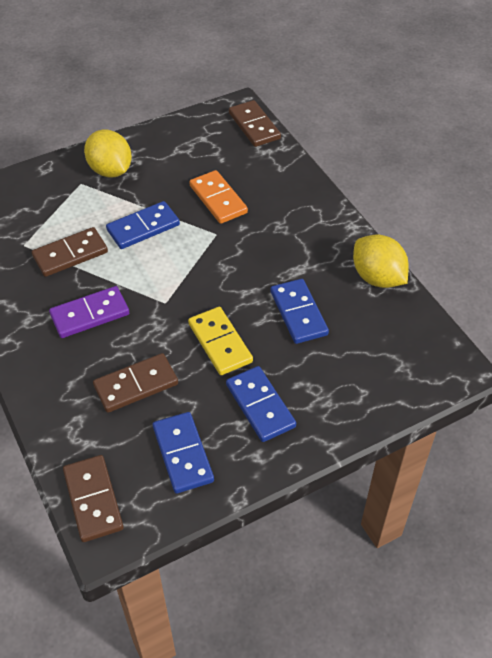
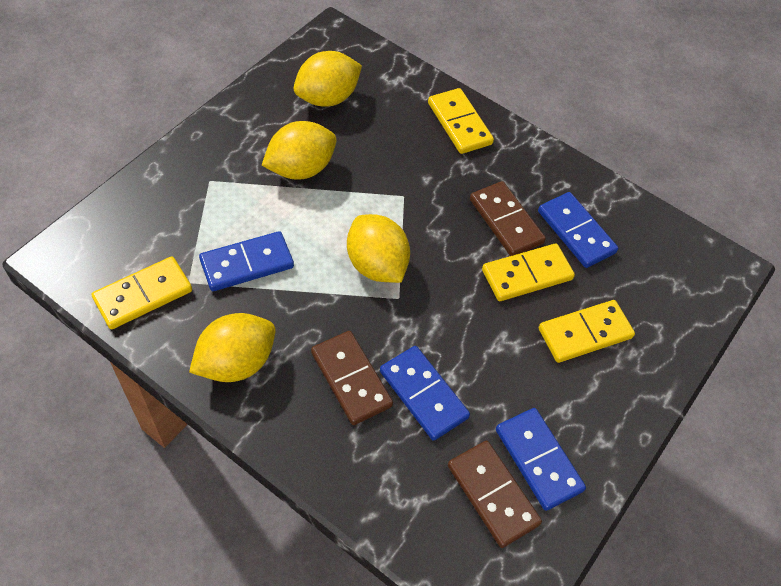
brown domino: 4 -> 3
orange domino: 1 -> 0
purple domino: 1 -> 0
yellow domino: 1 -> 4
yellow lemon: 2 -> 4

